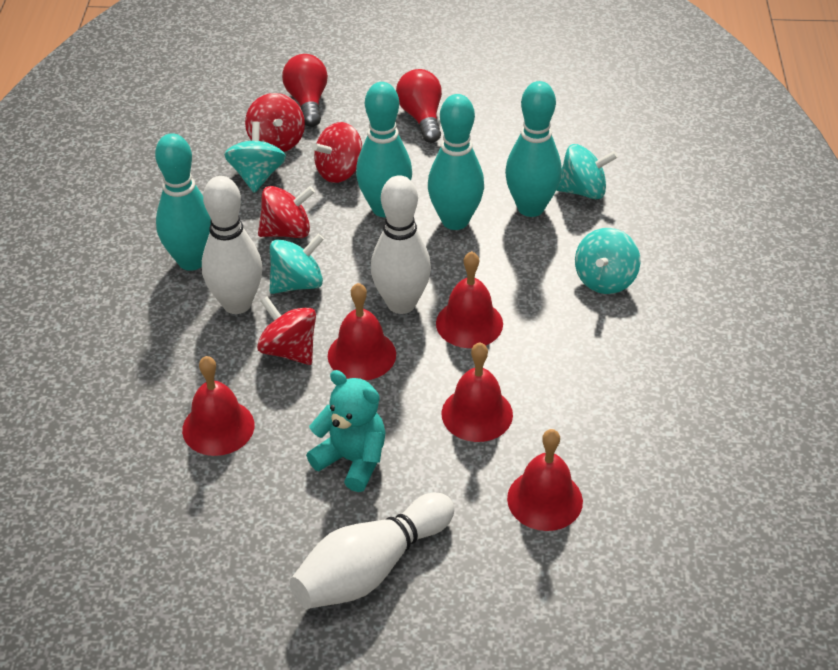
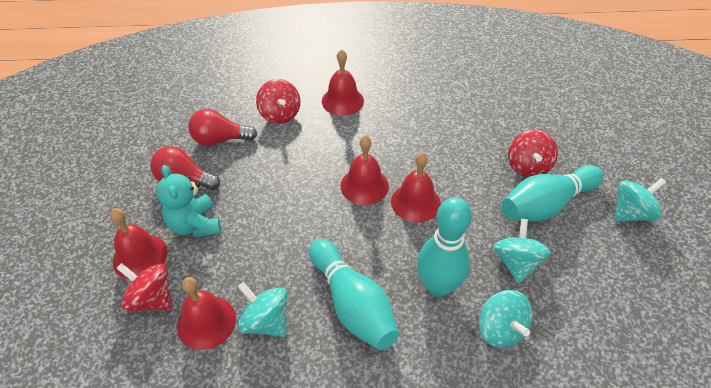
red spinning top: 4 -> 3
turquoise bowling pin: 4 -> 3
white bowling pin: 3 -> 0

